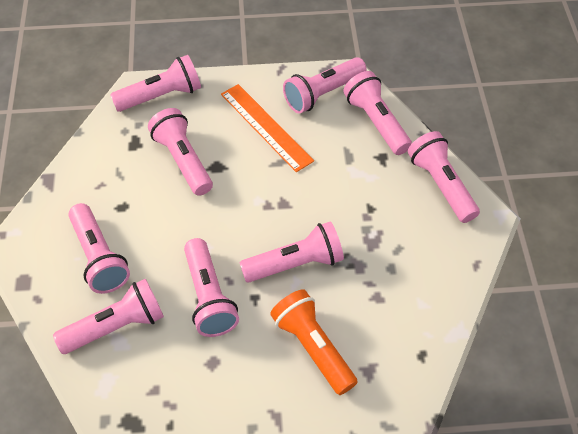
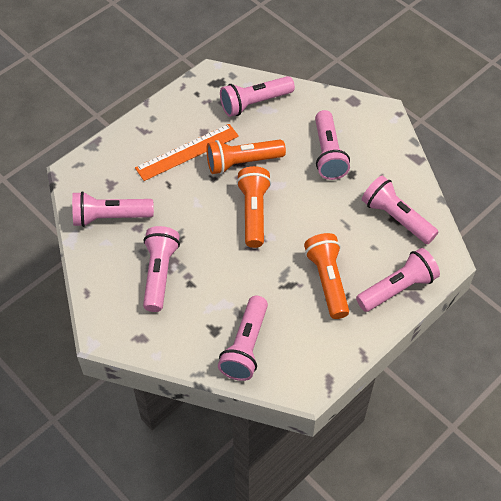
orange flashlight: 1 -> 3
pink flashlight: 9 -> 7

